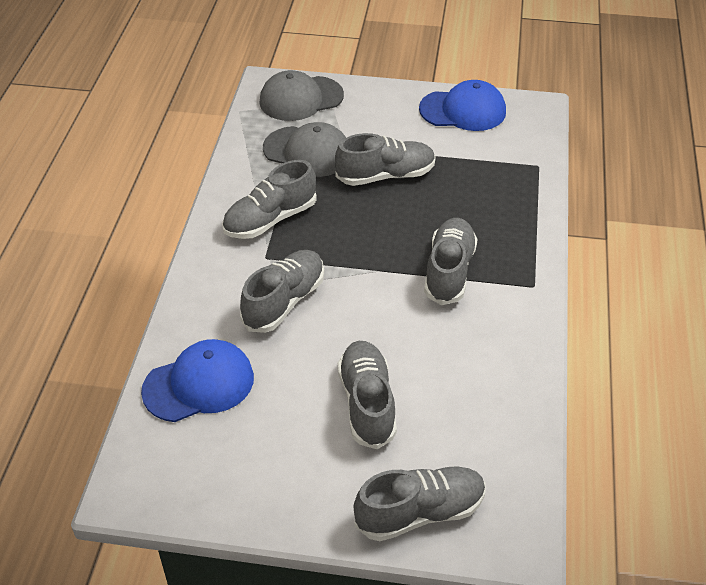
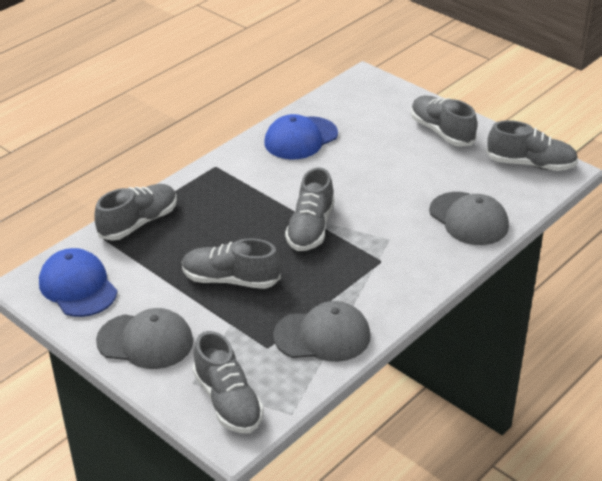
grey cap: 2 -> 3

